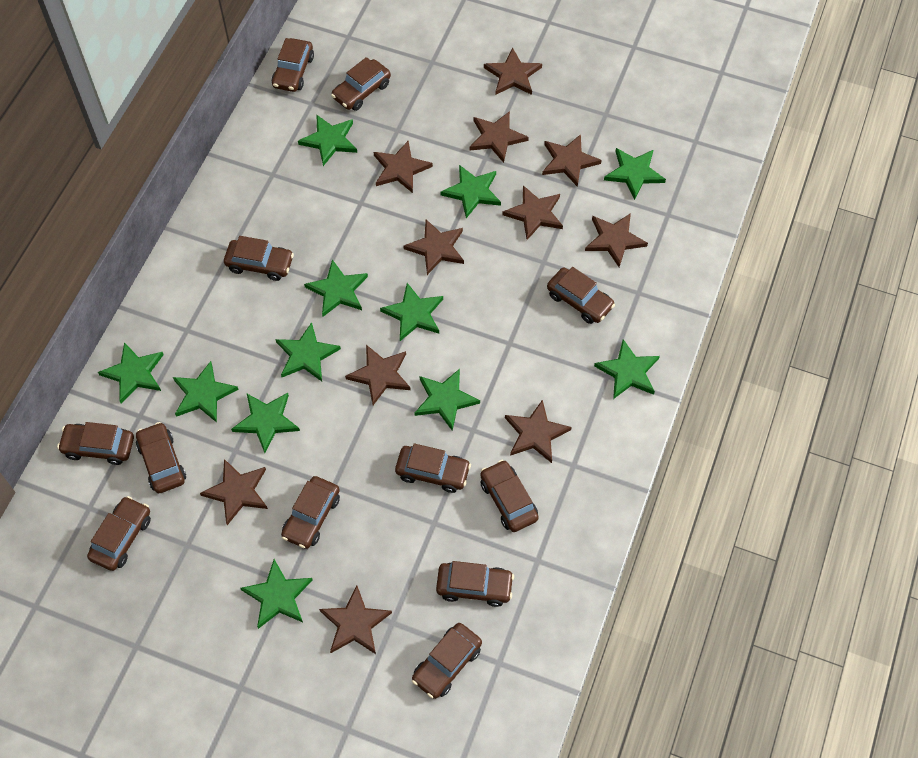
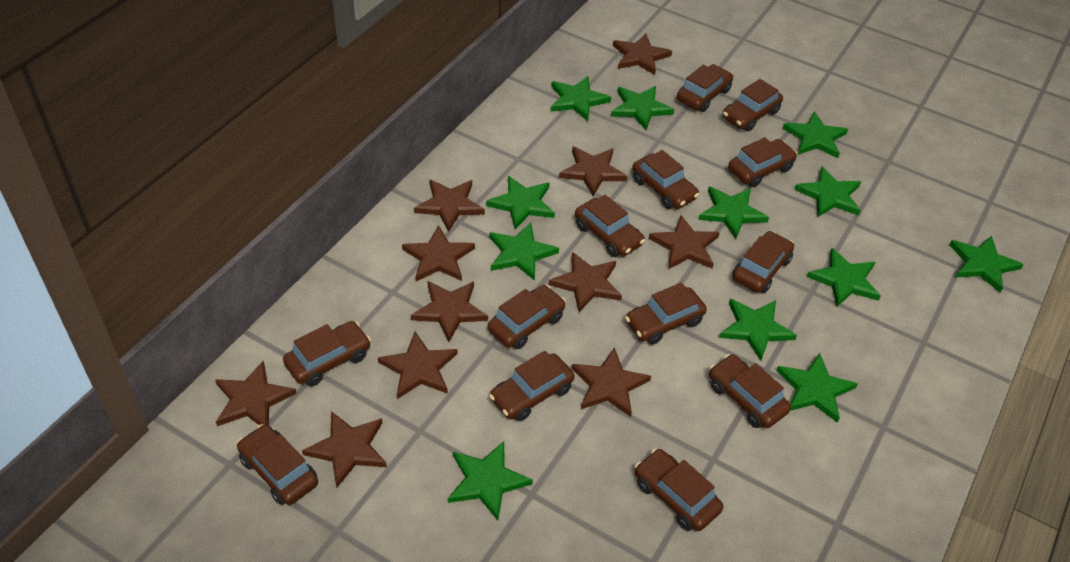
brown car: 12 -> 13

